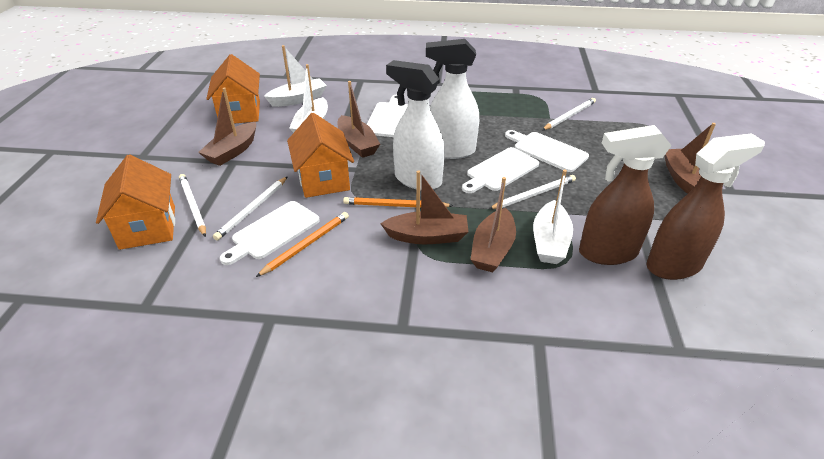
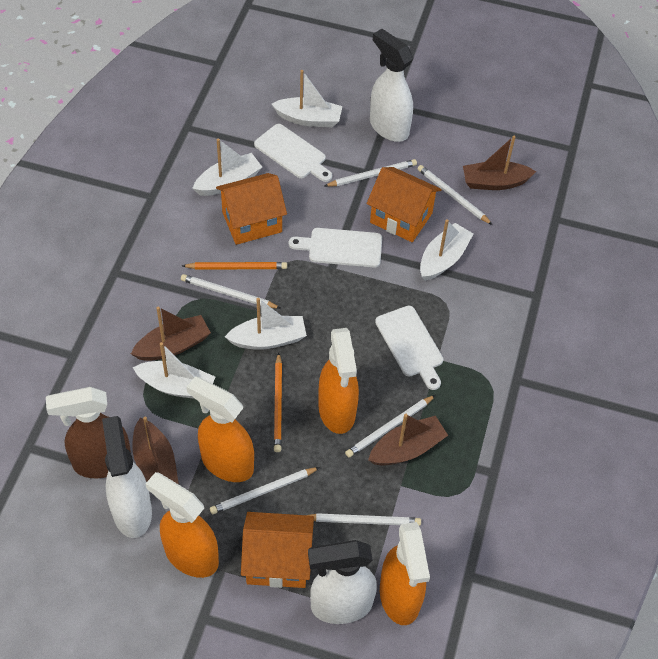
brown boat: 5 -> 4
brown spray bottle: 2 -> 1
orange spray bottle: 0 -> 4
white boat: 3 -> 5
white cutting board: 4 -> 3
white pencil: 4 -> 6
white spray bottle: 2 -> 3

